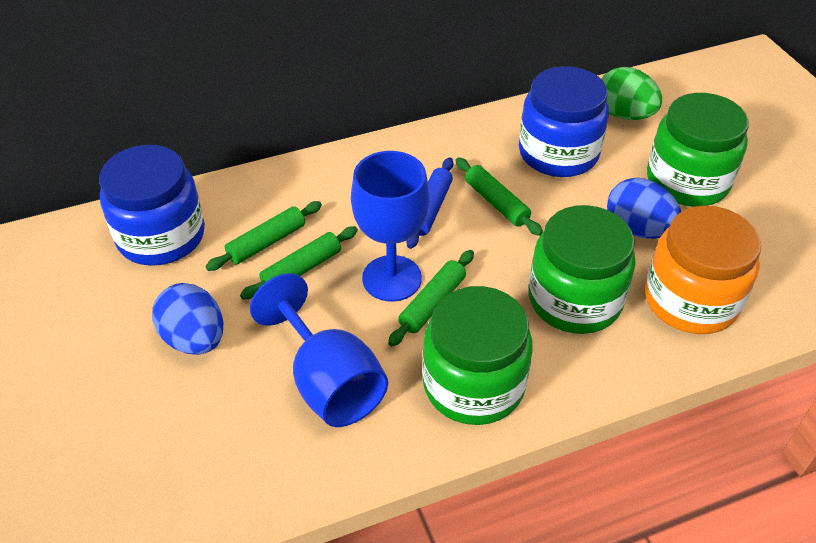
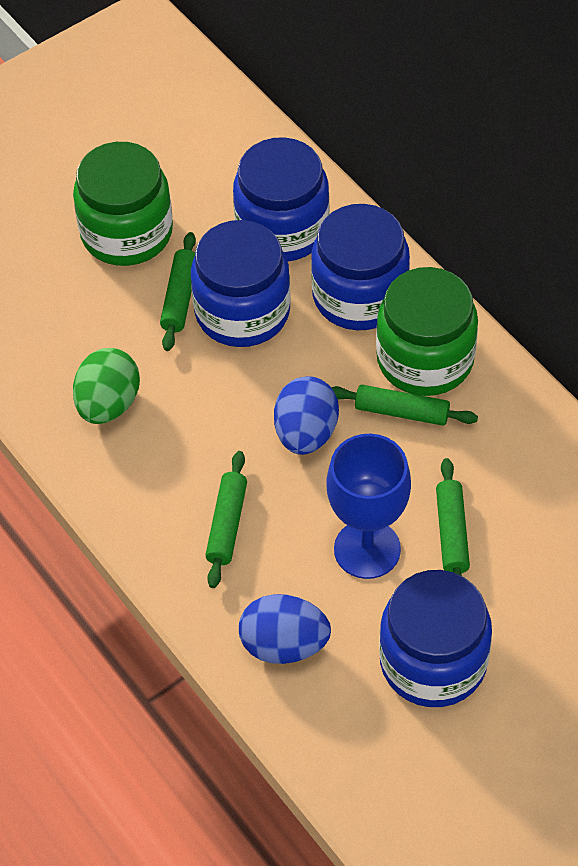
blue goblet: 2 -> 1
blue jar: 2 -> 4
blue rolling pin: 1 -> 0
green jar: 3 -> 2
orange jar: 1 -> 0

